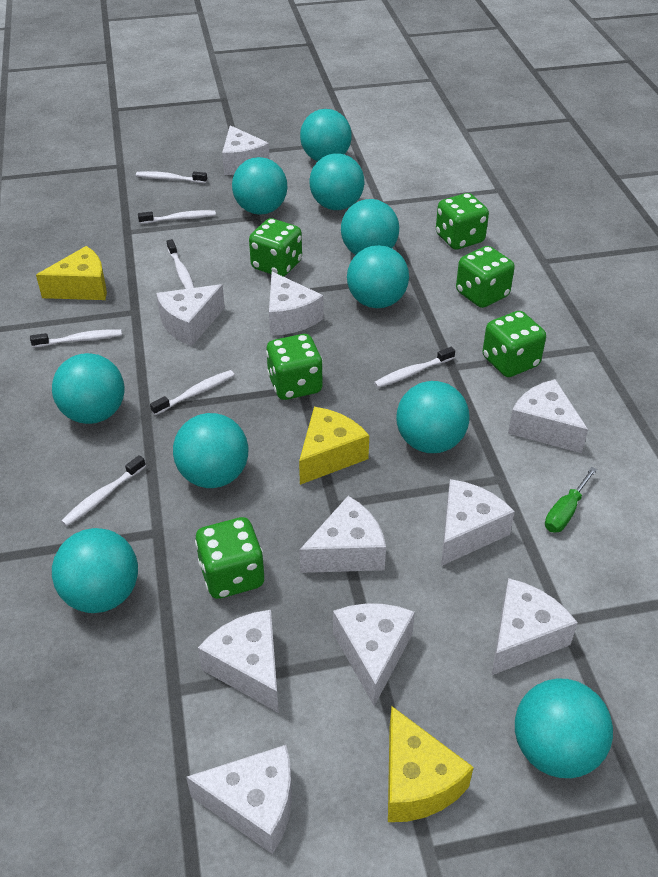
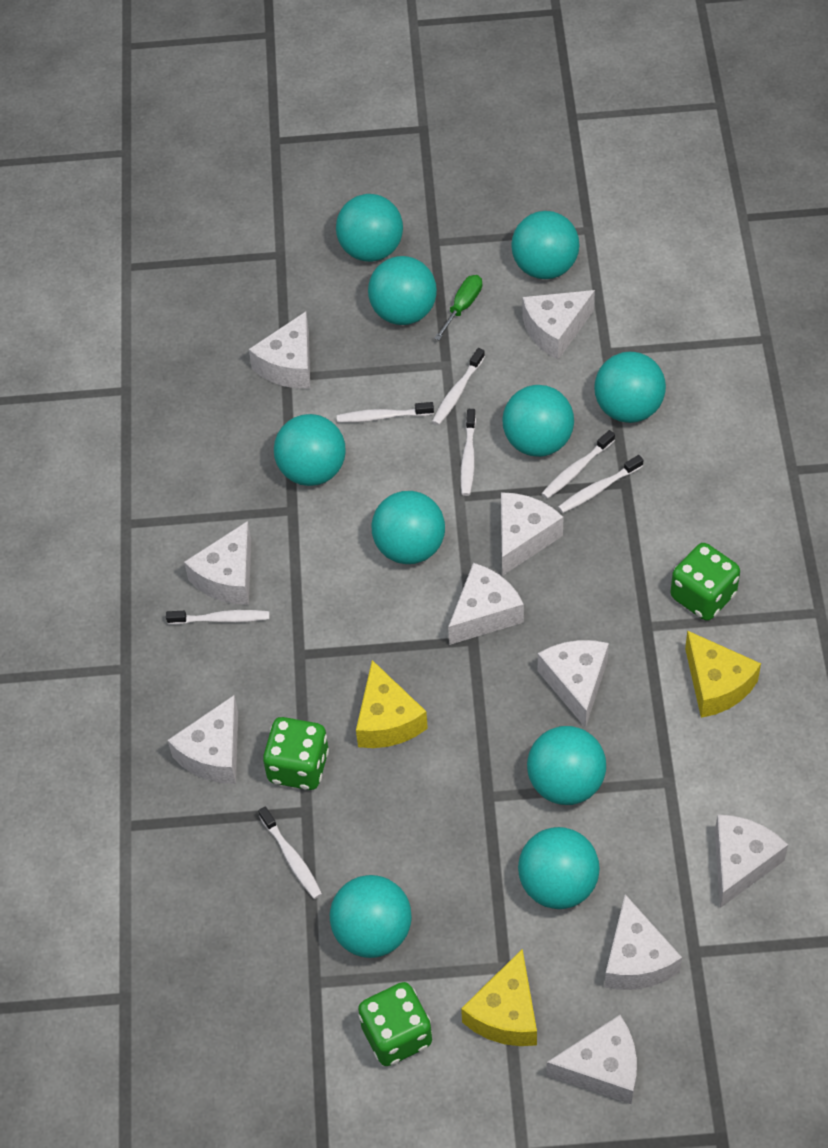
green dice: 6 -> 3

